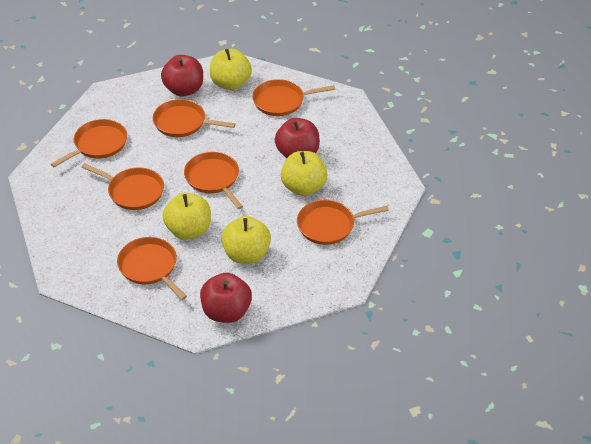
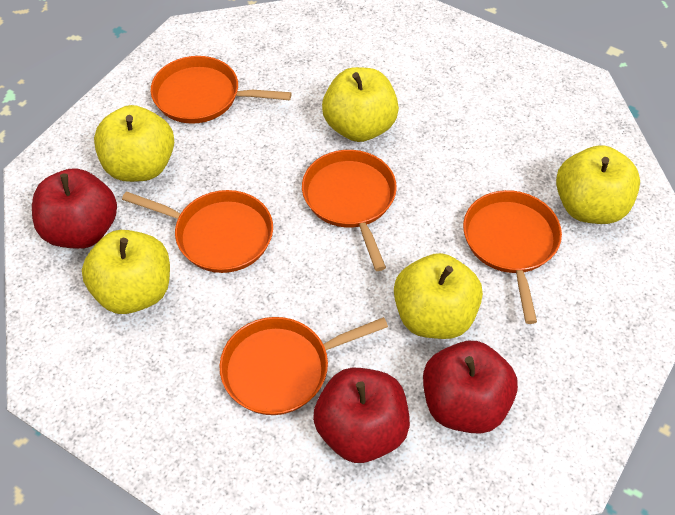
orange pan: 7 -> 5
yellow apple: 4 -> 5

